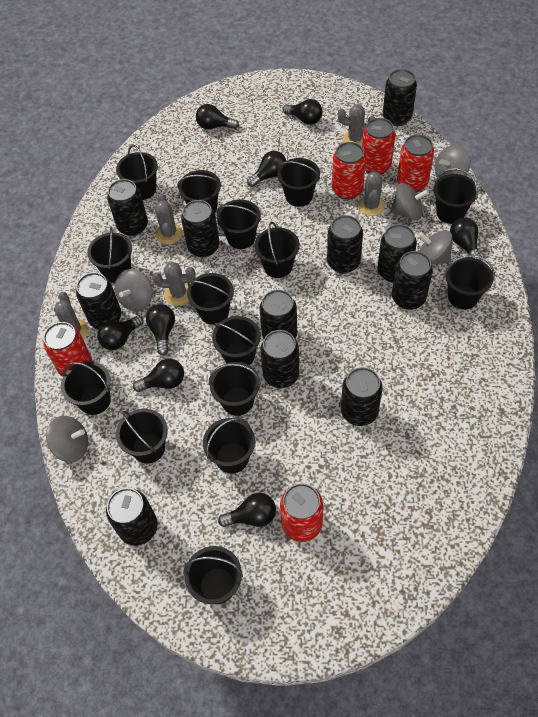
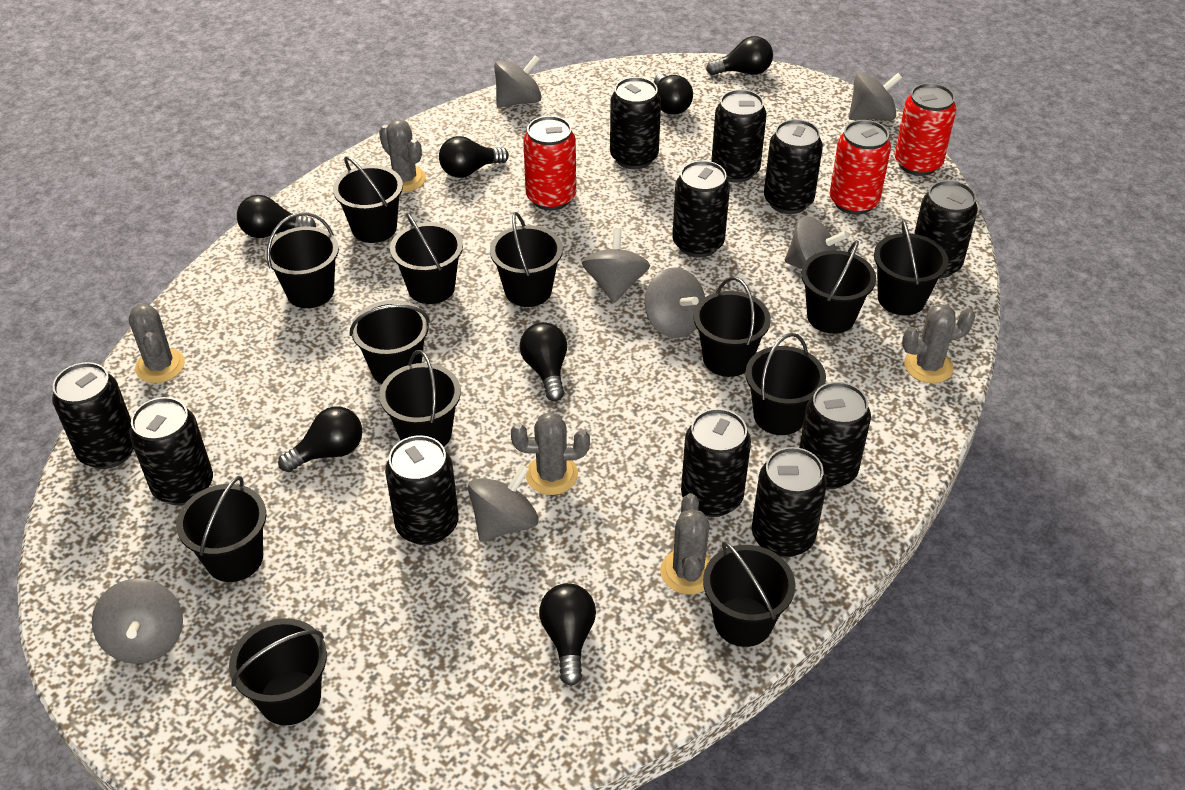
black bucket: 15 -> 13
black light bulb: 8 -> 7
grey spinning top: 5 -> 7
red can: 5 -> 3

